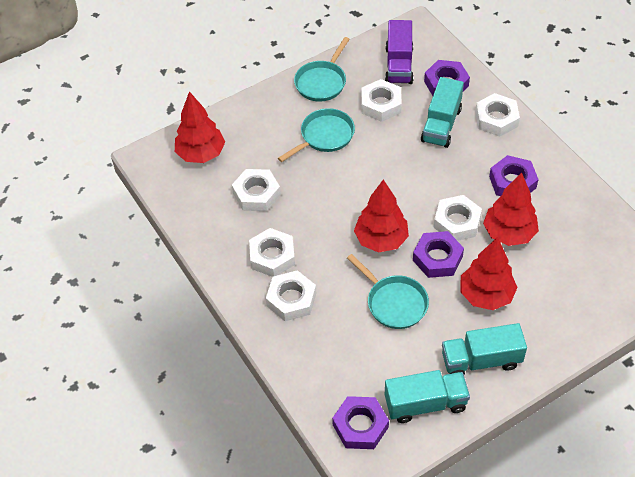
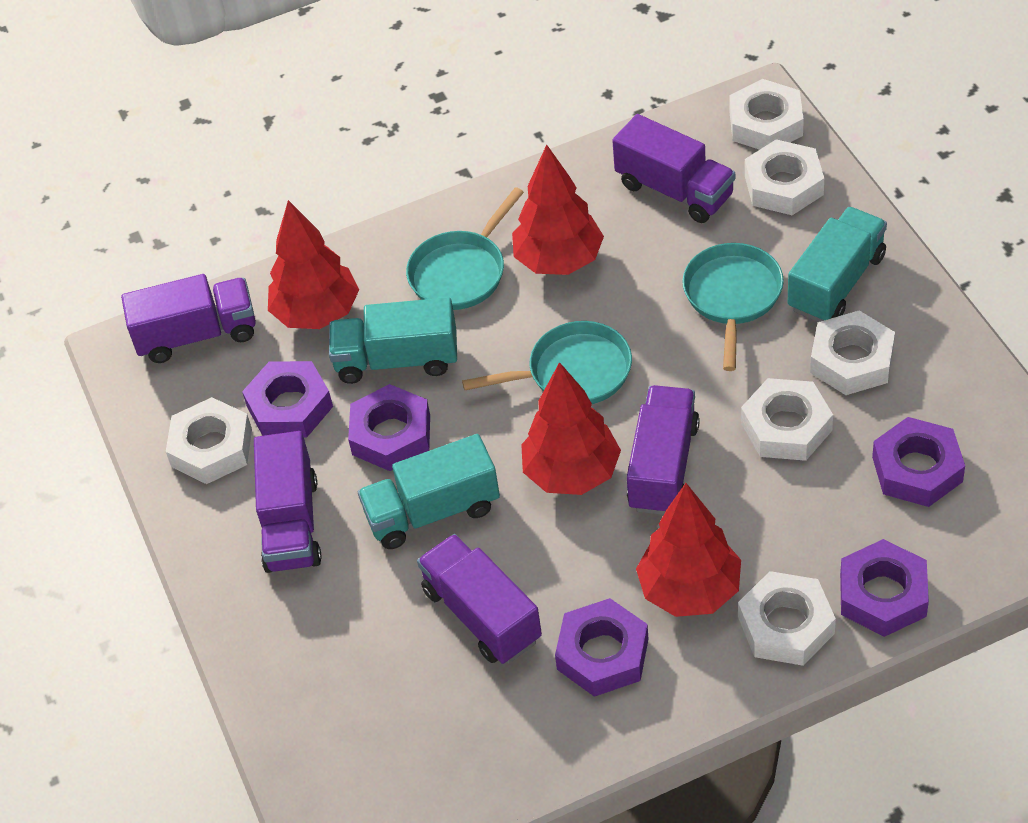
purple nut: 4 -> 5
purple truck: 1 -> 5

